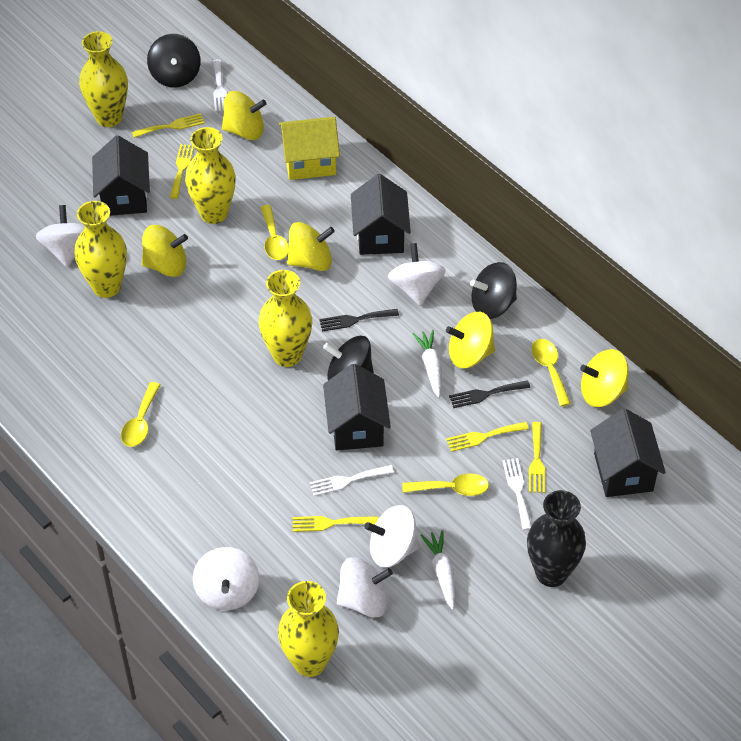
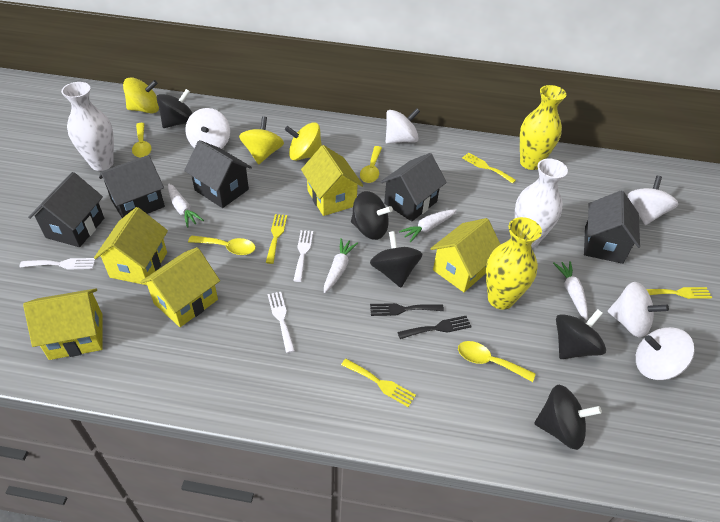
black house: 4 -> 5
black spinning top: 3 -> 5
black vase: 1 -> 0
white carrot: 2 -> 4
white vase: 0 -> 2
yellow fork: 5 -> 4
yellow house: 1 -> 5
yellow spinning top: 5 -> 3
yellow vase: 5 -> 2

